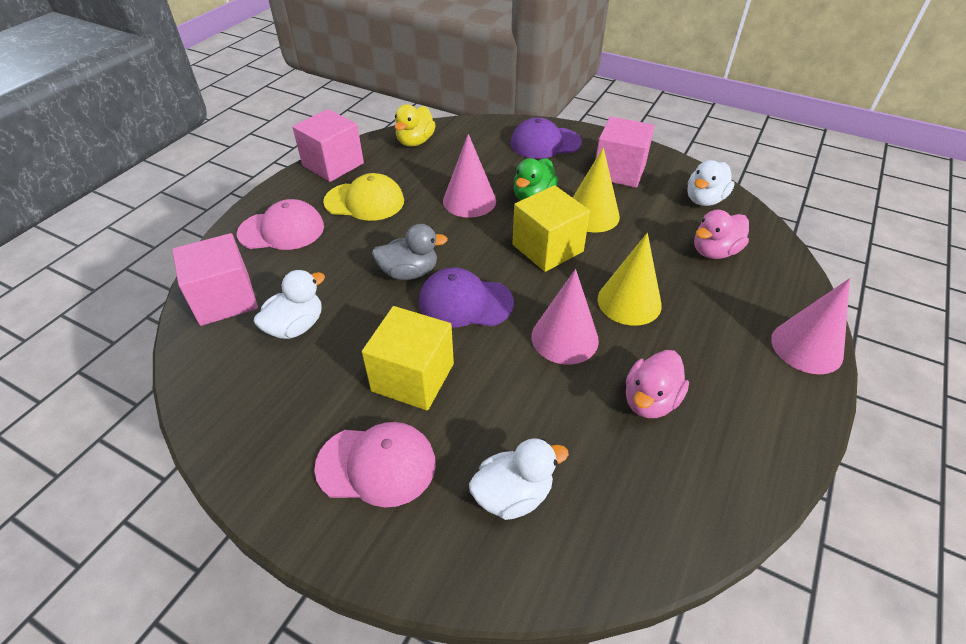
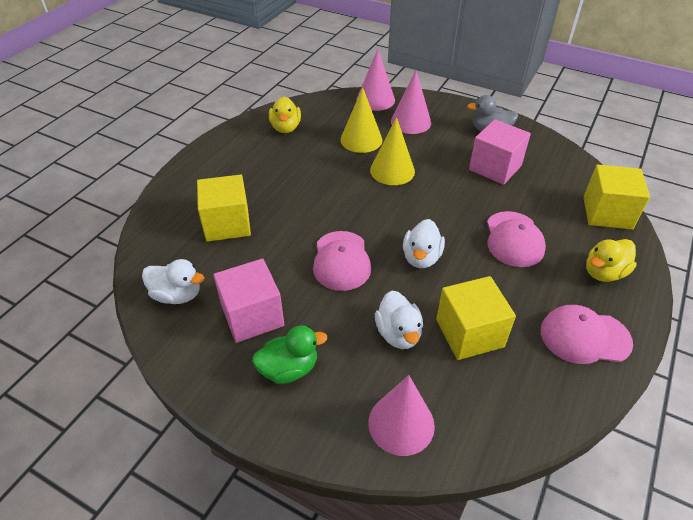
pink cap: 2 -> 3
pink cube: 3 -> 2
pink duck: 2 -> 0
purple cap: 2 -> 0
yellow cap: 1 -> 0
yellow cube: 2 -> 3
yellow duck: 1 -> 2

